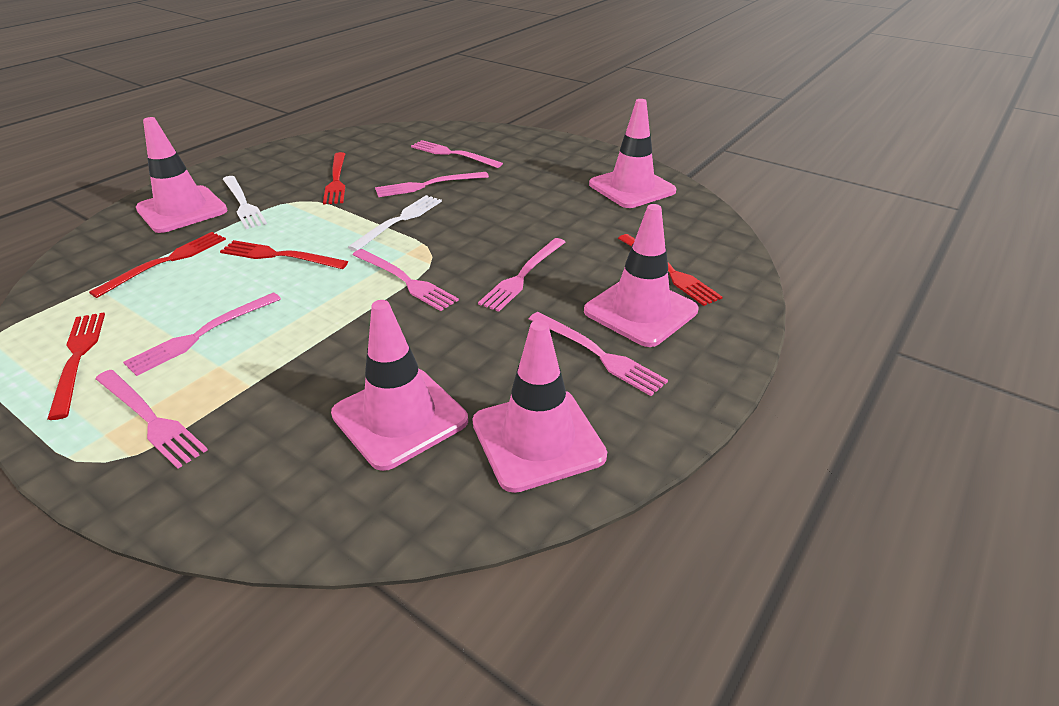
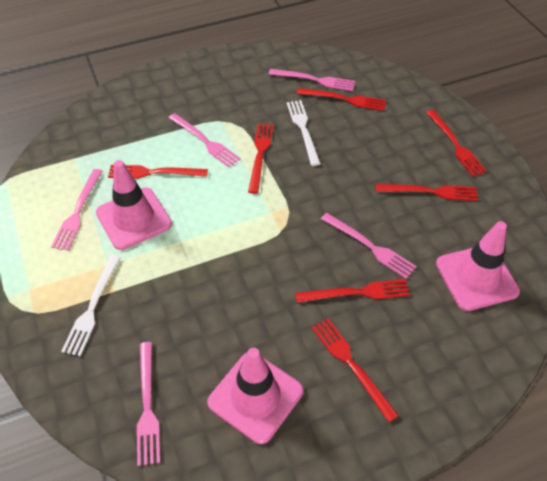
pink fork: 7 -> 5
pink traffic cone: 5 -> 3
red fork: 5 -> 7

